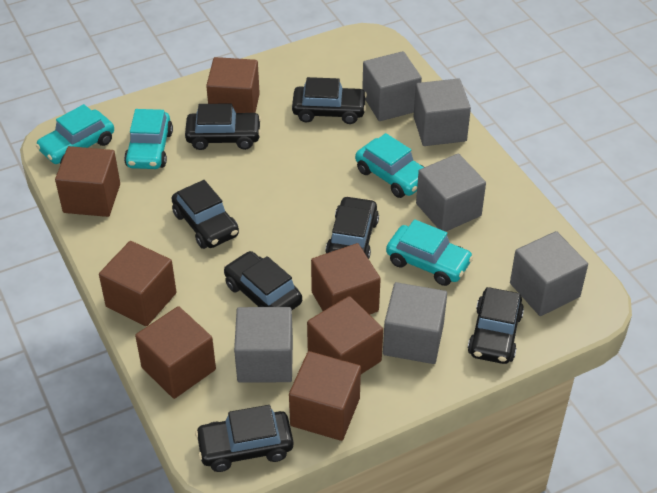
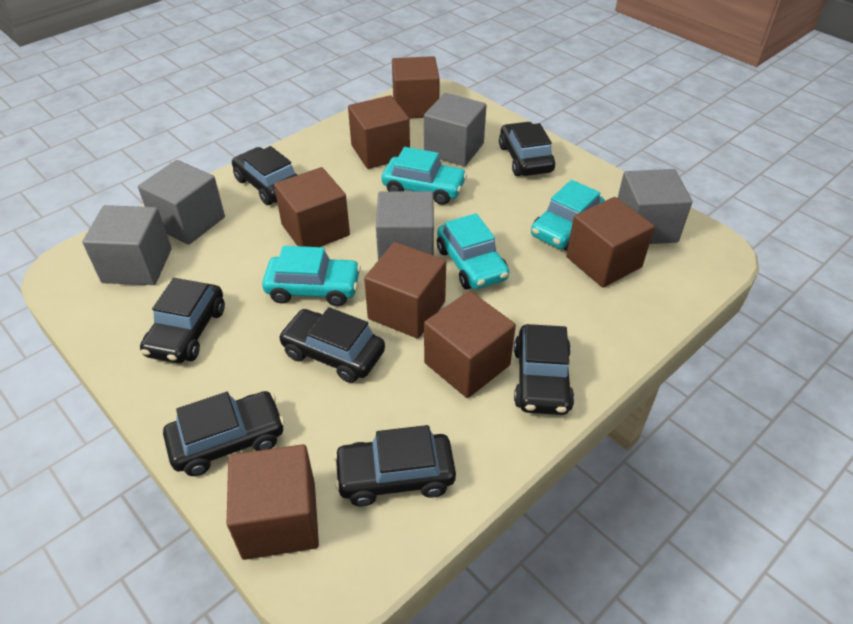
grey cube: 6 -> 5

